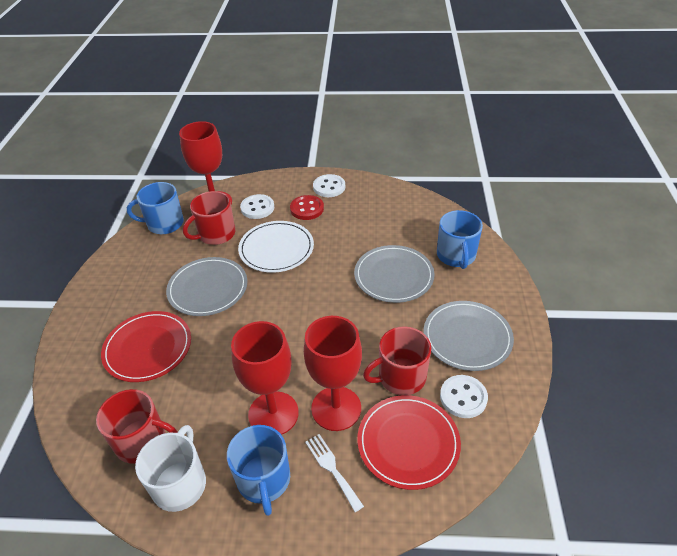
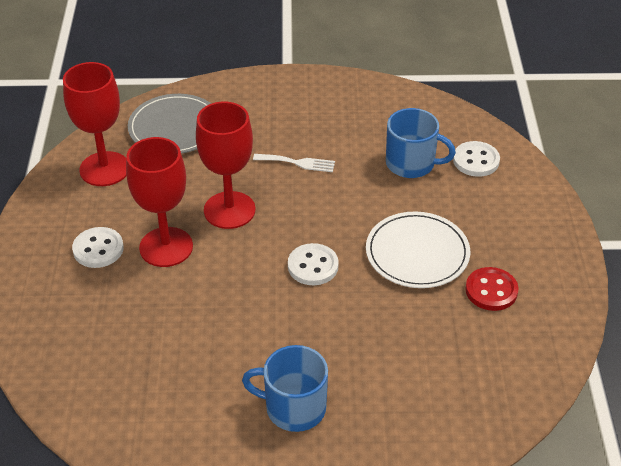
blue mug: 3 -> 2
grey plate: 3 -> 1
red mug: 3 -> 0
red plate: 2 -> 0
white mug: 1 -> 0

